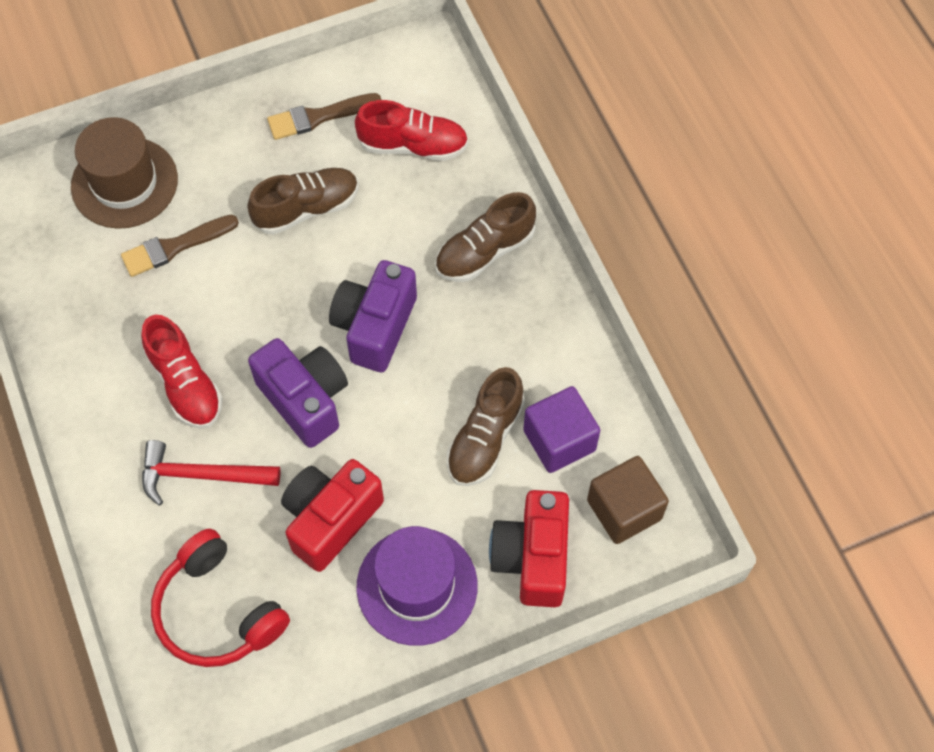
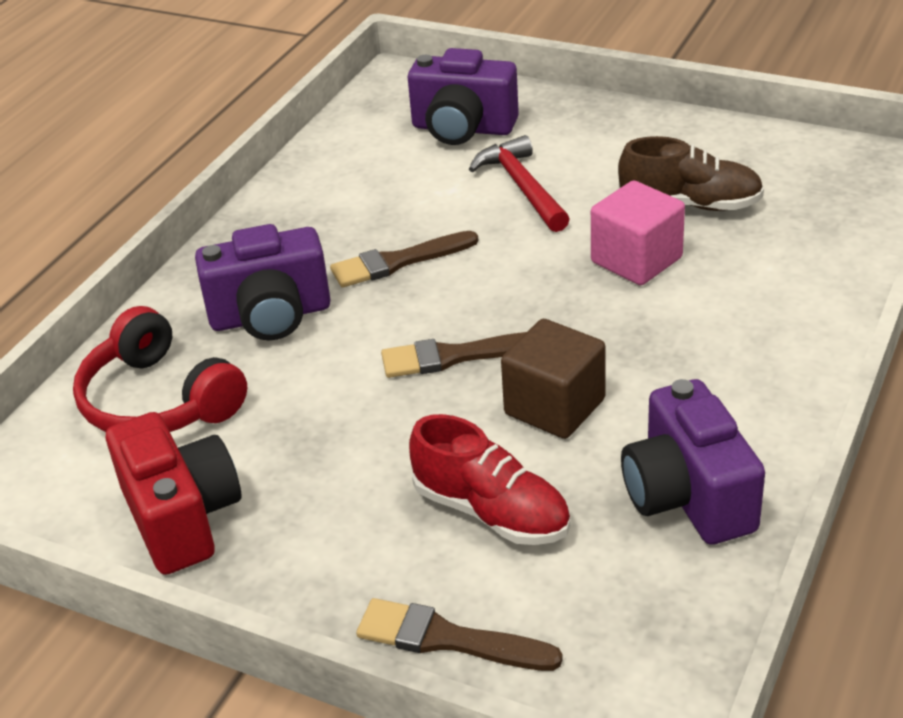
brown brush: 2 -> 3
brown hat: 1 -> 0
brown shoe: 3 -> 1
pink cube: 0 -> 1
purple camera: 2 -> 3
purple cube: 1 -> 0
purple hat: 1 -> 0
red camera: 2 -> 1
red shoe: 2 -> 1

